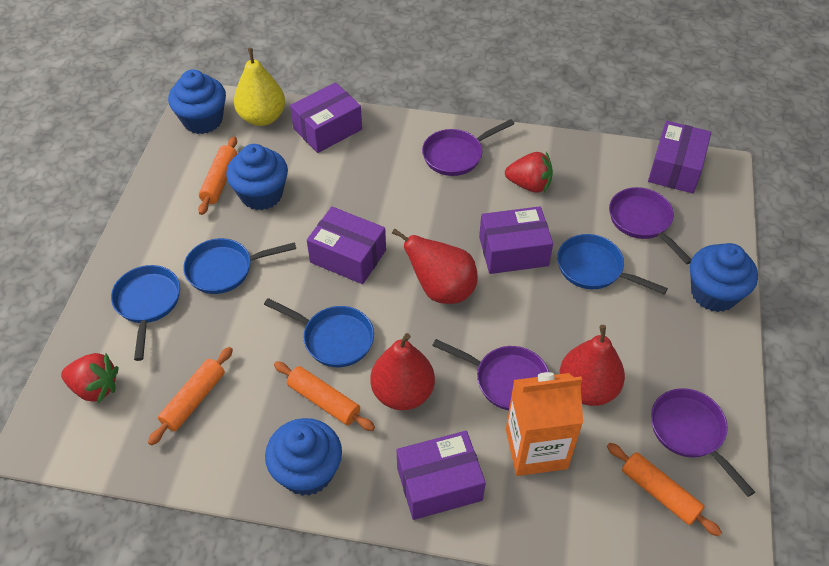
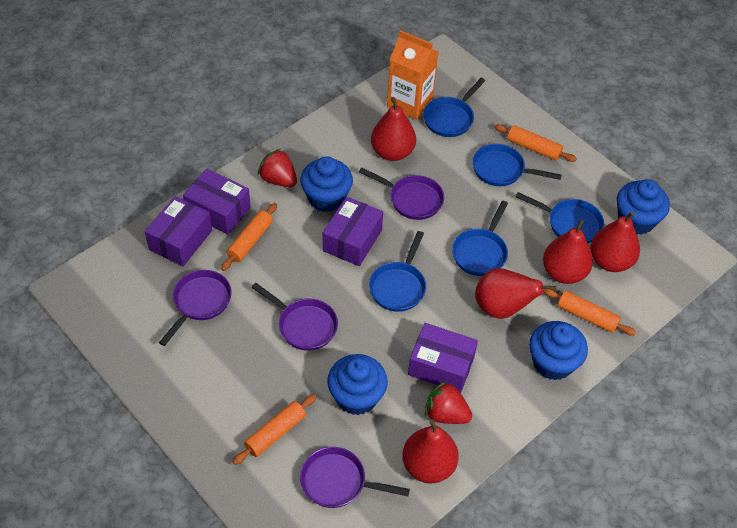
blue pan: 4 -> 5
purple box: 5 -> 4
red pear: 3 -> 5
yellow pear: 1 -> 0

